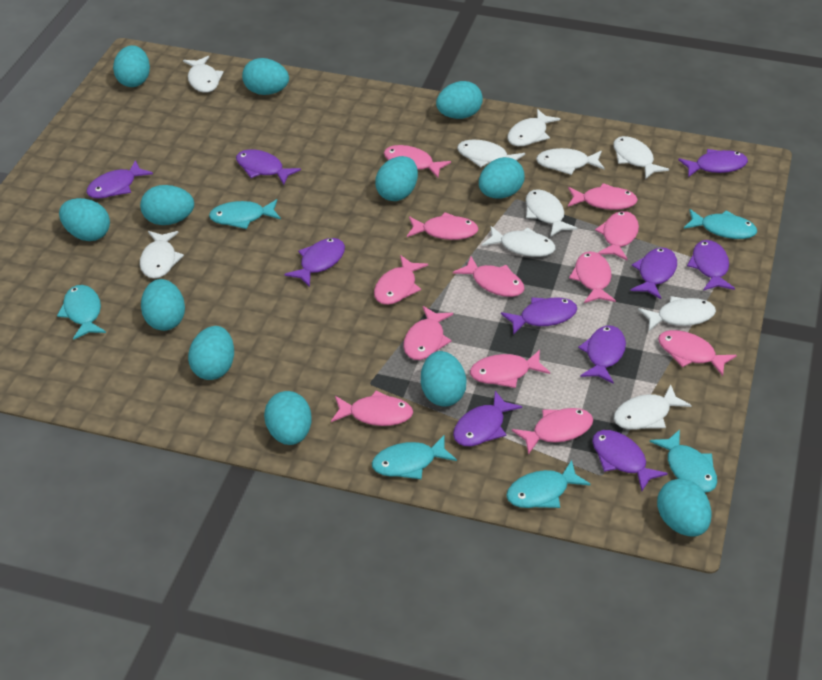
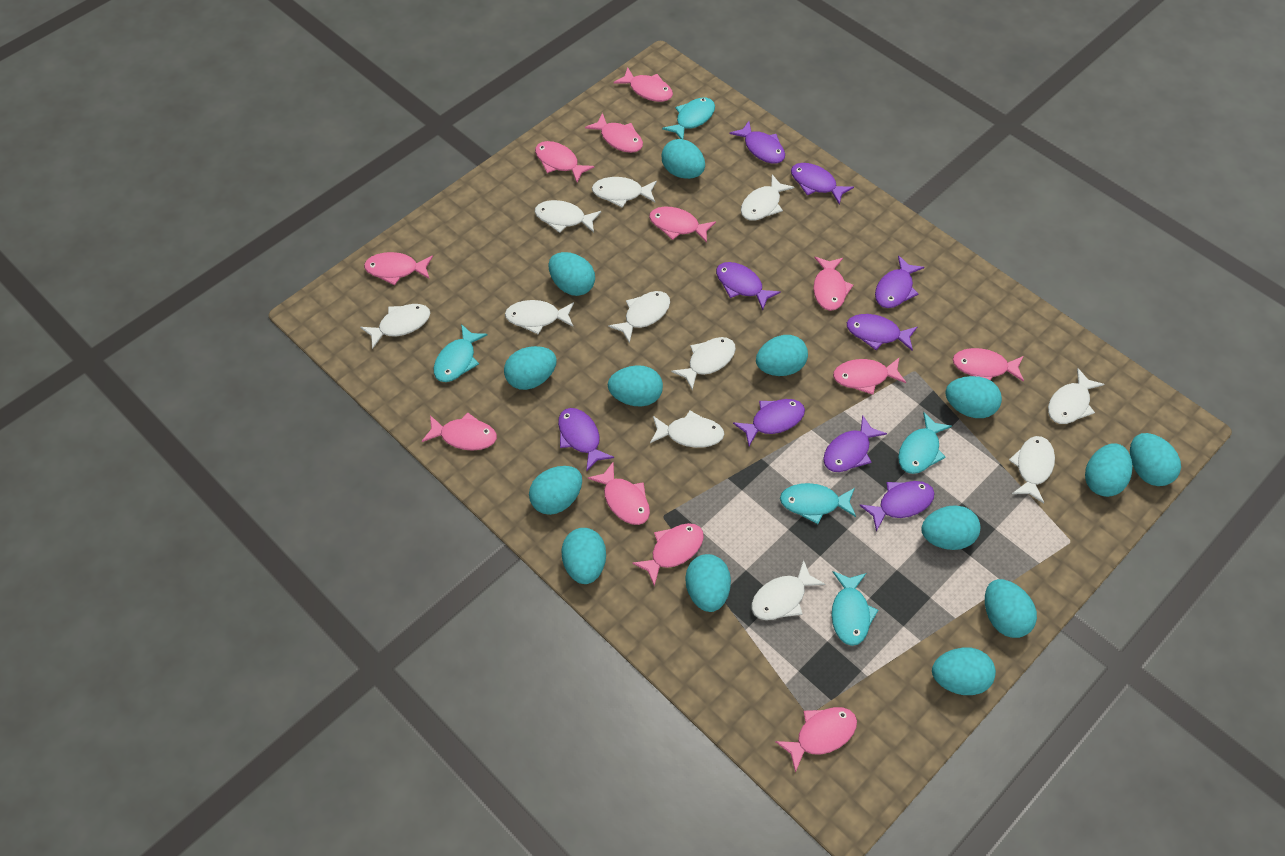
purple fish: 10 -> 9
turquoise egg: 12 -> 14
turquoise fish: 6 -> 5
white fish: 10 -> 11

